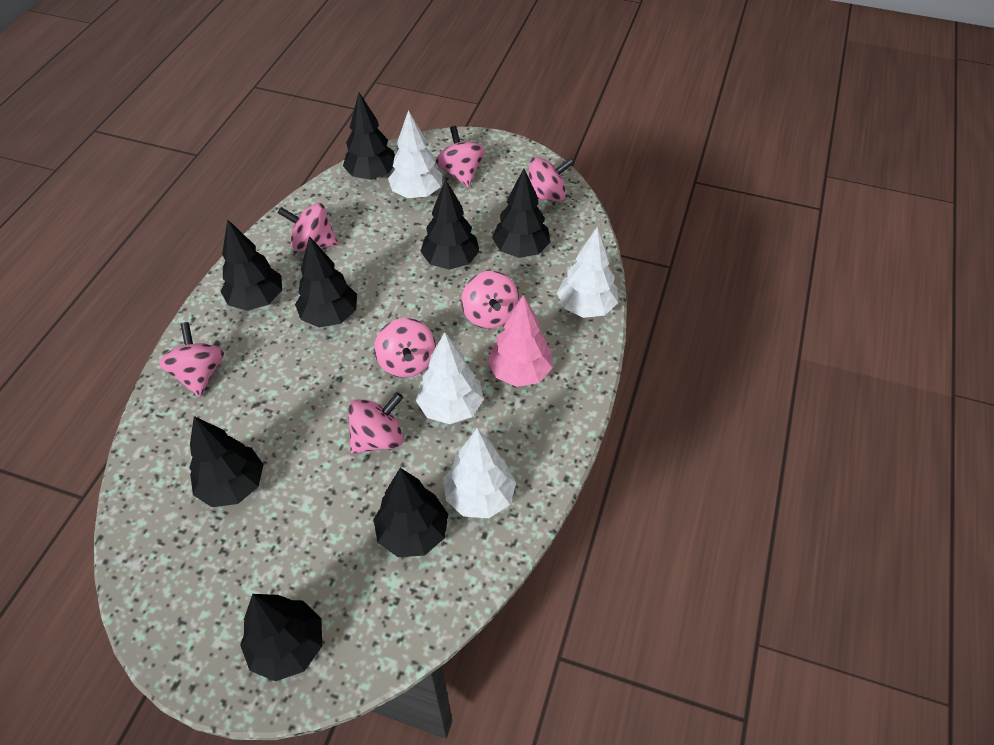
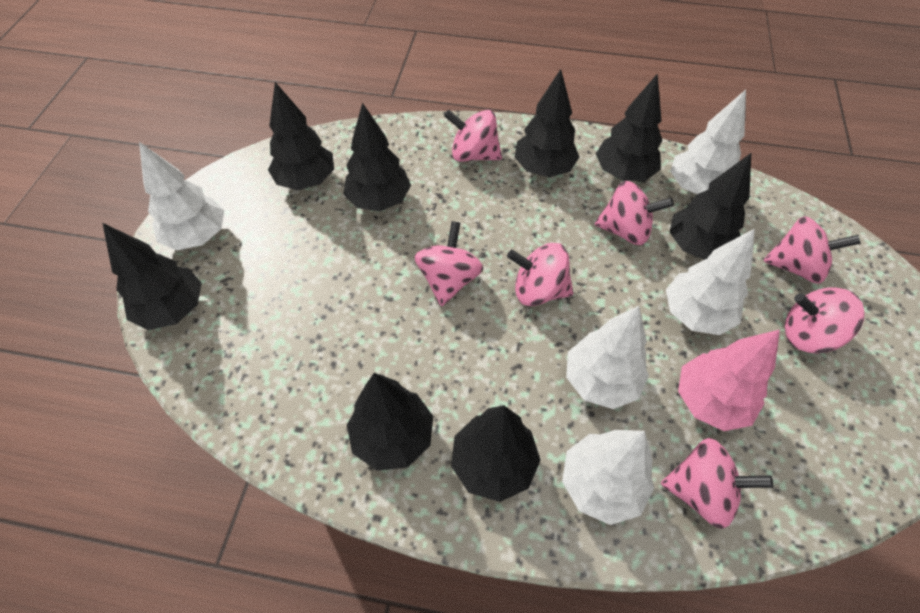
white tree: 4 -> 5

